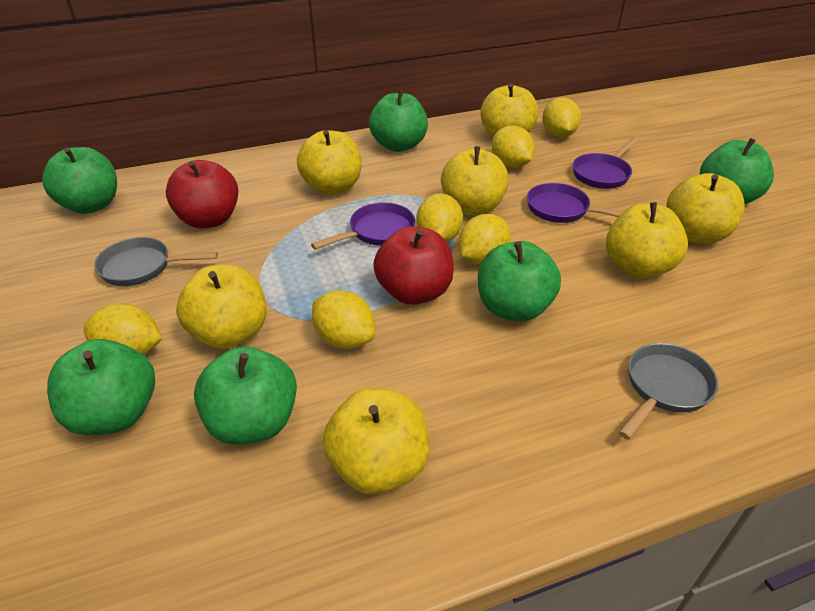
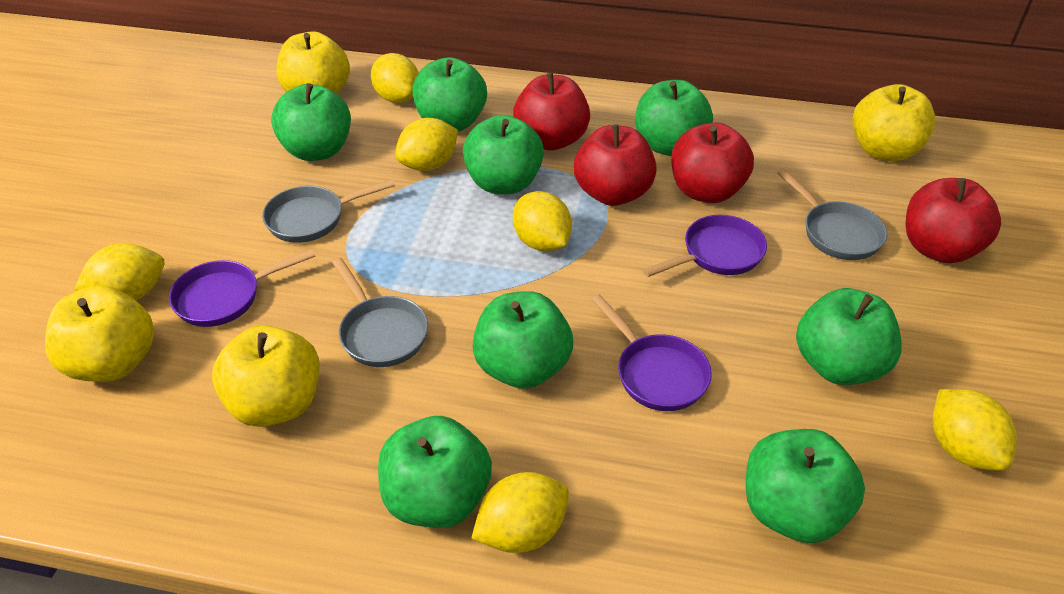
green apple: 6 -> 8
grey pan: 2 -> 3
red apple: 2 -> 4
yellow apple: 7 -> 4

